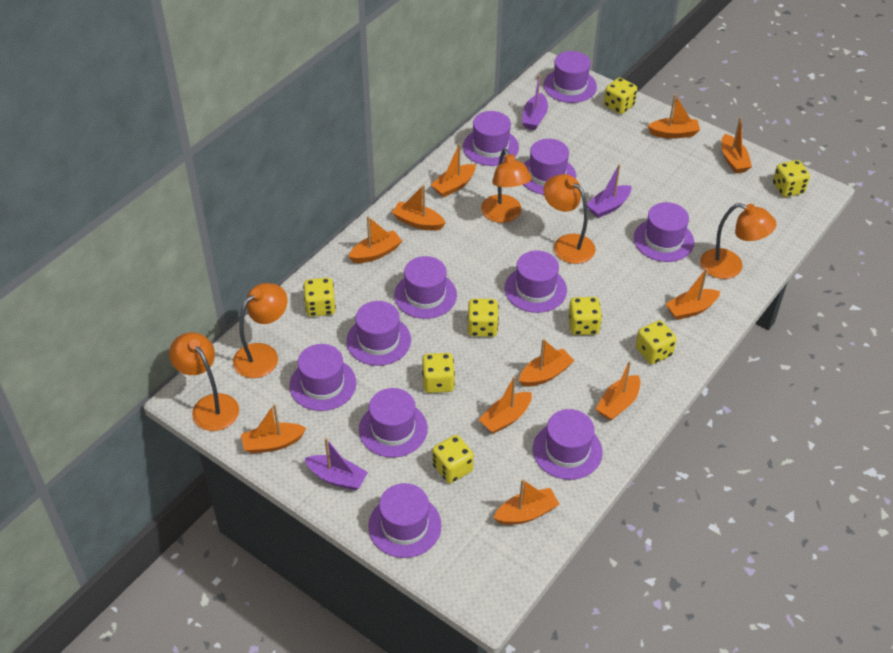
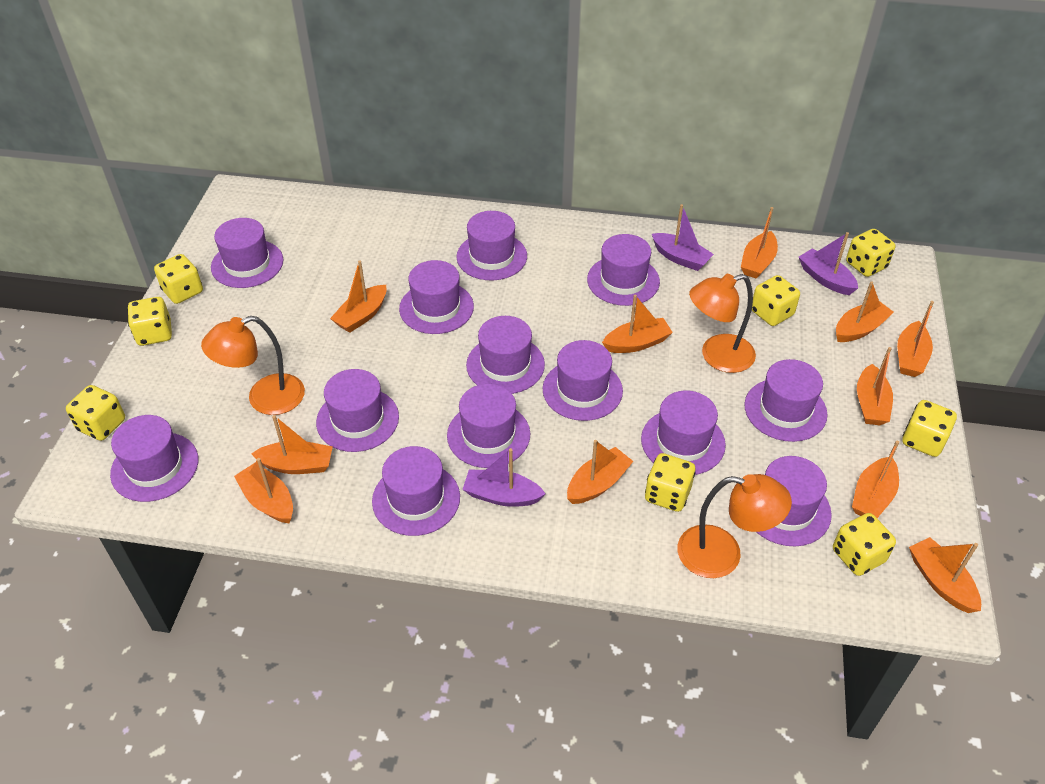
orange lamp: 5 -> 3
purple hat: 11 -> 13

